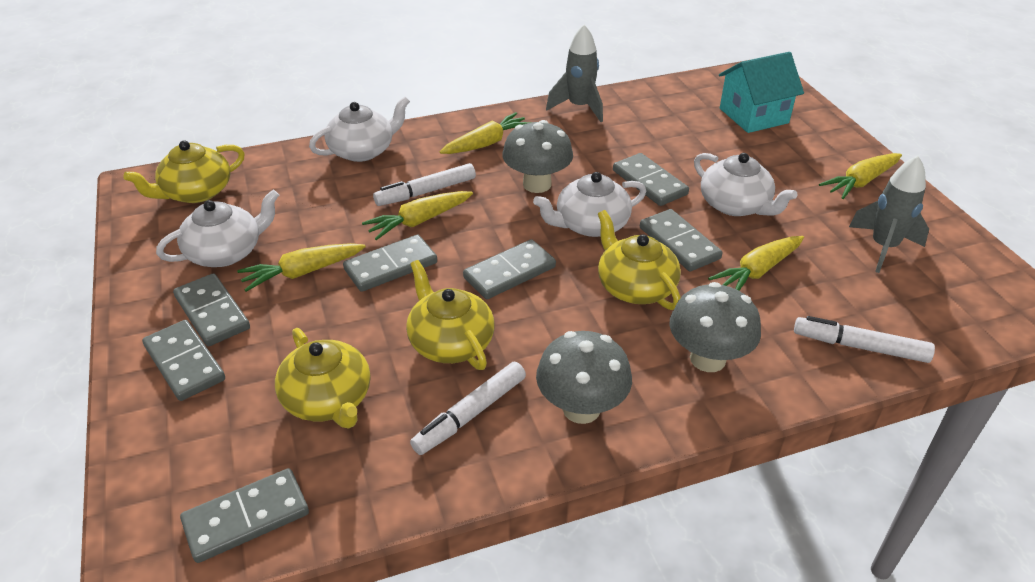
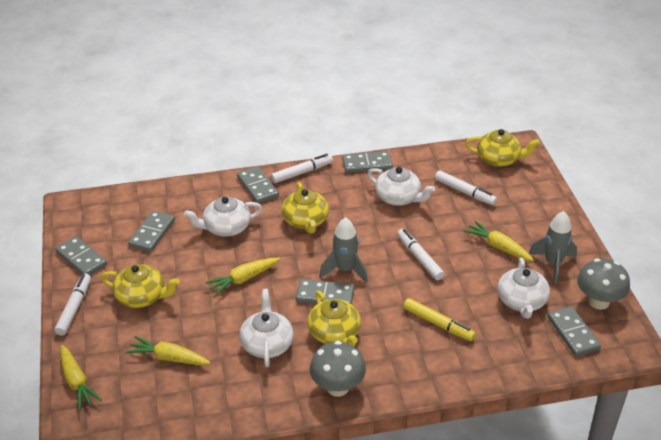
grey domino: 7 -> 6
grey mushroom: 3 -> 2
turquoise house: 1 -> 0
white marker: 3 -> 4
yellow carrot: 5 -> 4
yellow marker: 0 -> 1

